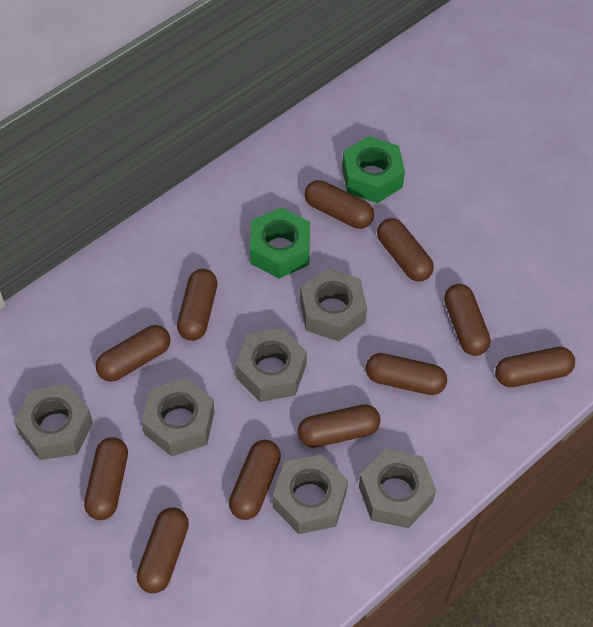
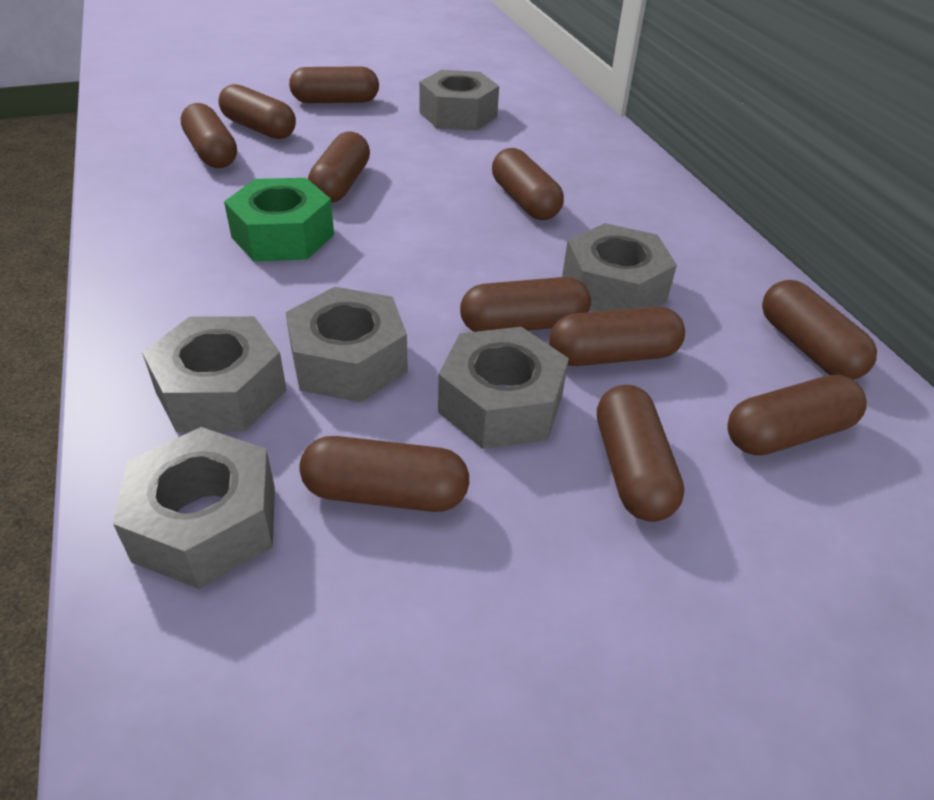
green nut: 2 -> 1

